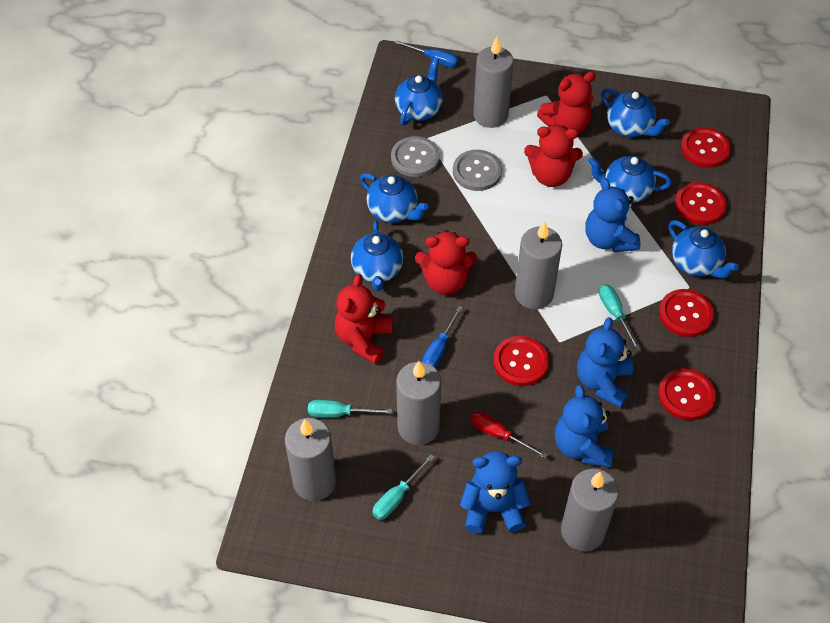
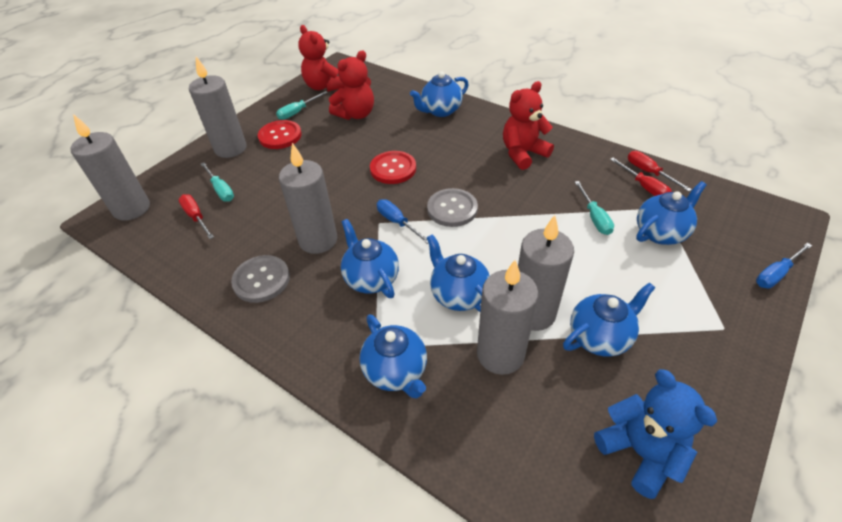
blue teddy bear: 4 -> 1
red button: 5 -> 2
red screwdriver: 1 -> 3
red teddy bear: 4 -> 3

